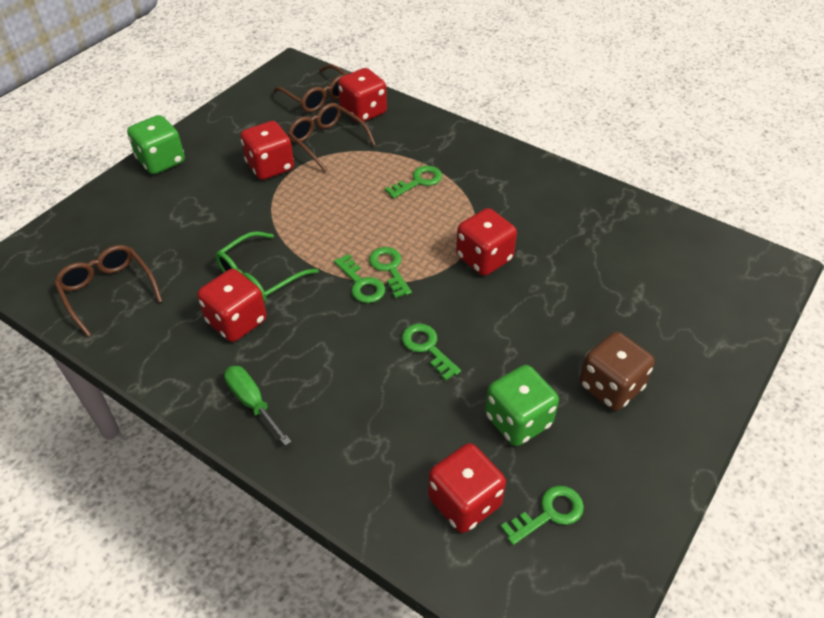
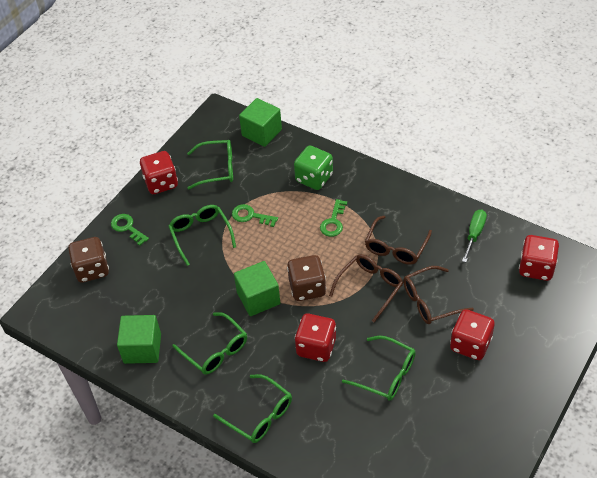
brown dice: 1 -> 2
green cube: 0 -> 3
green dice: 2 -> 1
green glasses: 1 -> 5
green key: 5 -> 3
red dice: 5 -> 4

